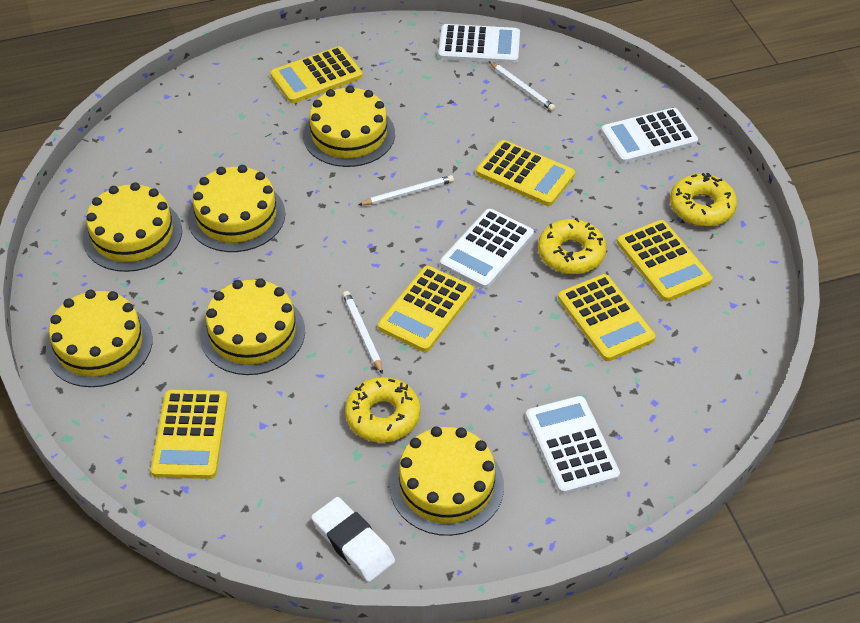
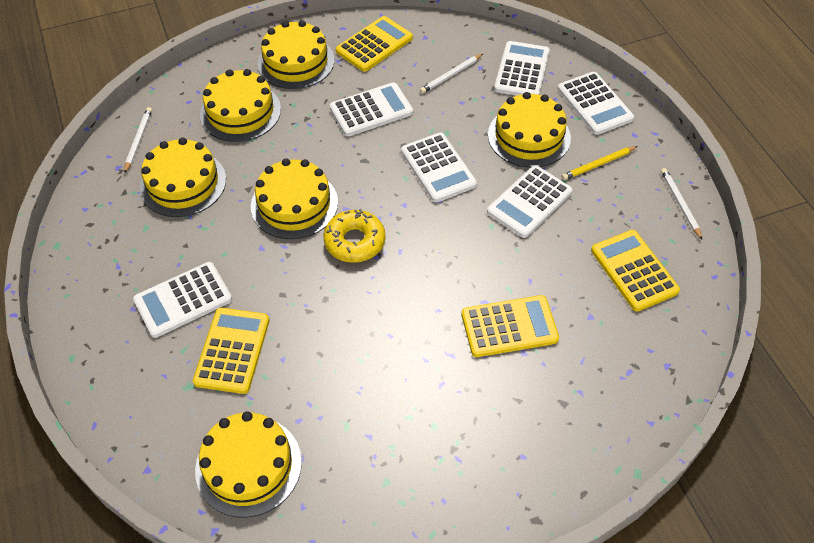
white calculator: 4 -> 6
white eraser: 1 -> 0
yellow calculator: 6 -> 4
yellow donut: 3 -> 1
yellow pencil: 0 -> 1

